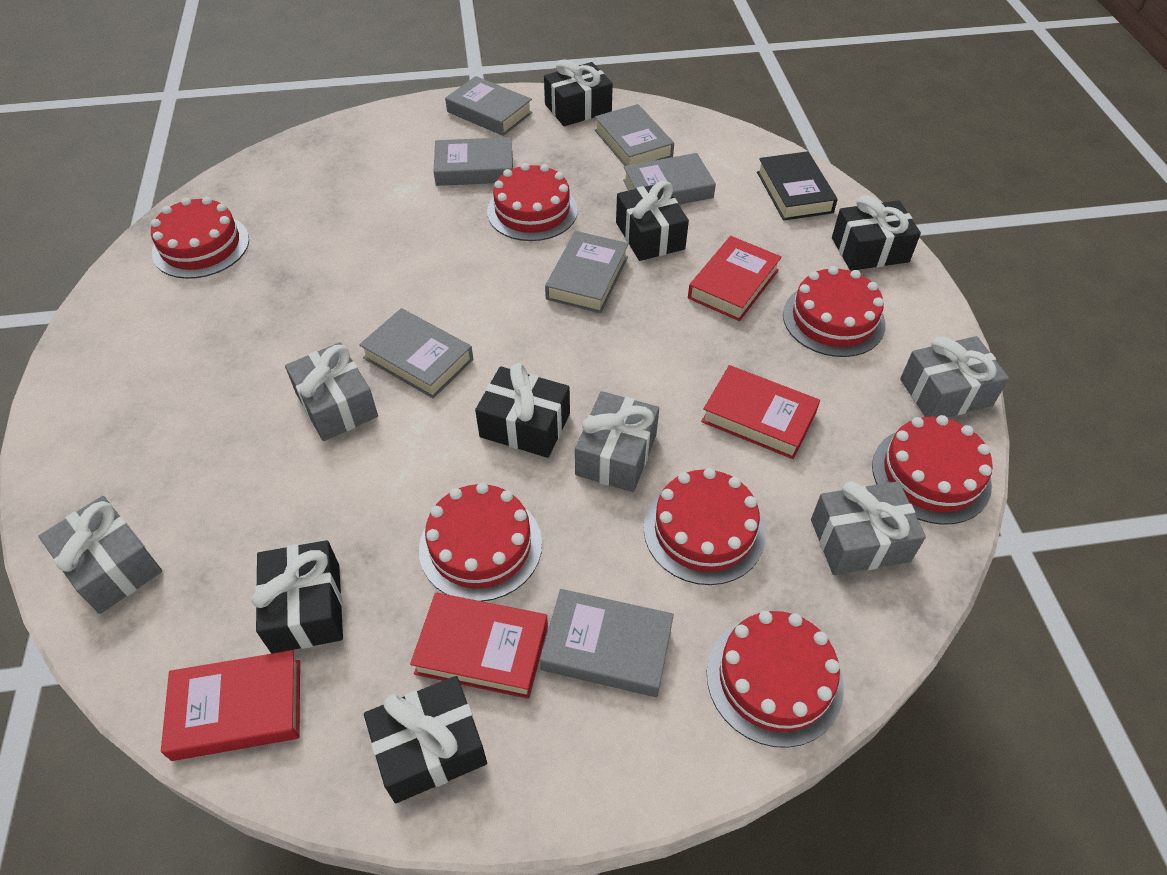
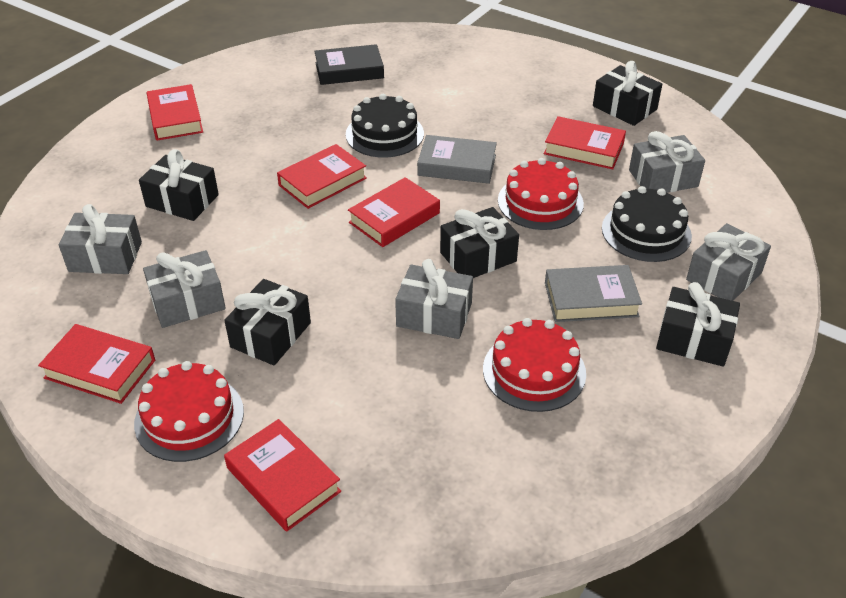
black cake: 0 -> 2
black gift: 6 -> 5
grey book: 7 -> 2
red book: 4 -> 6
red cake: 7 -> 3

